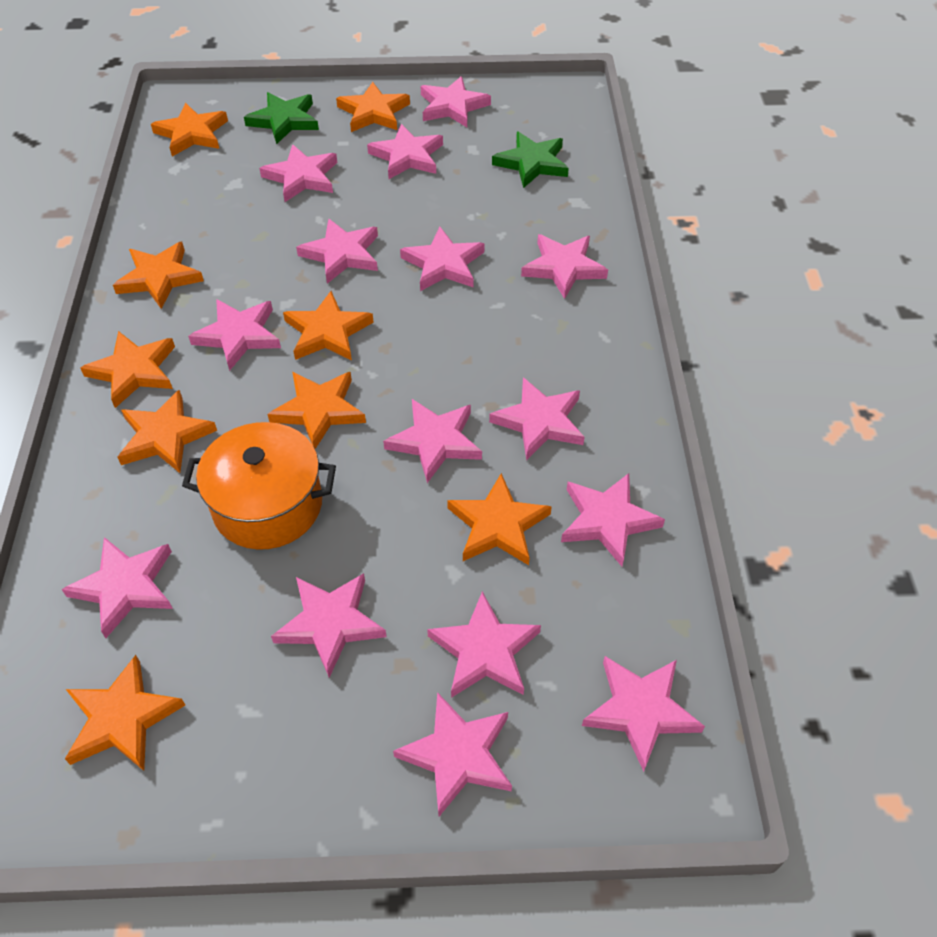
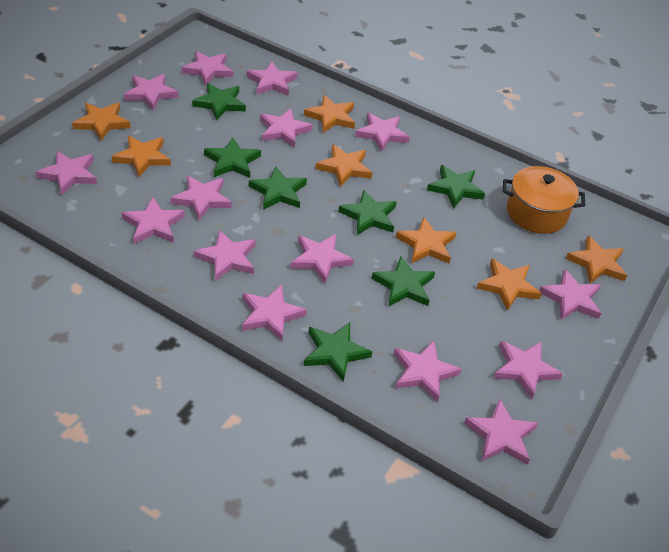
green star: 2 -> 7
orange star: 9 -> 7

